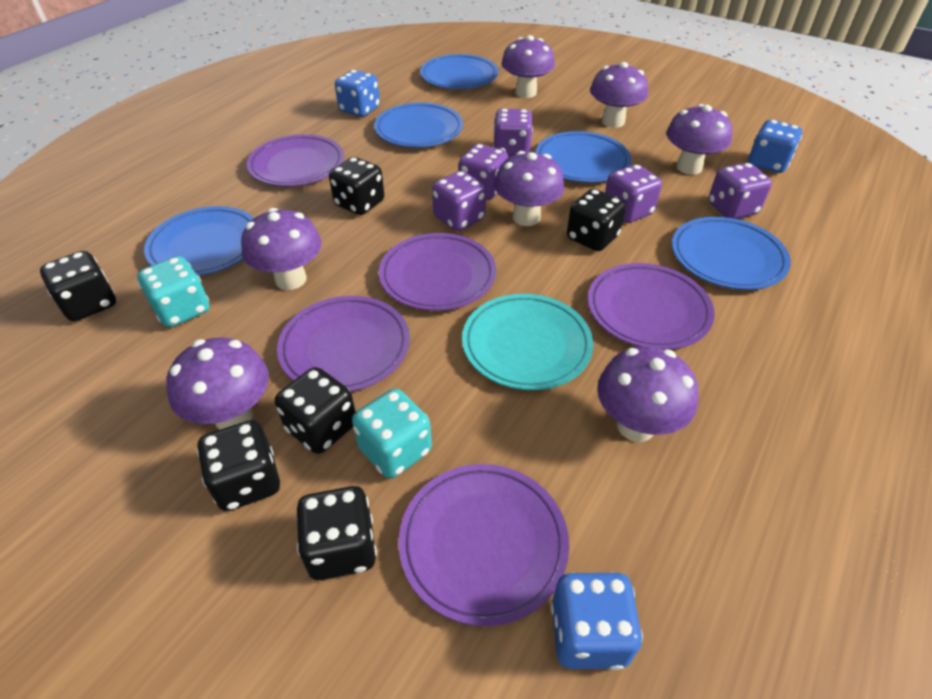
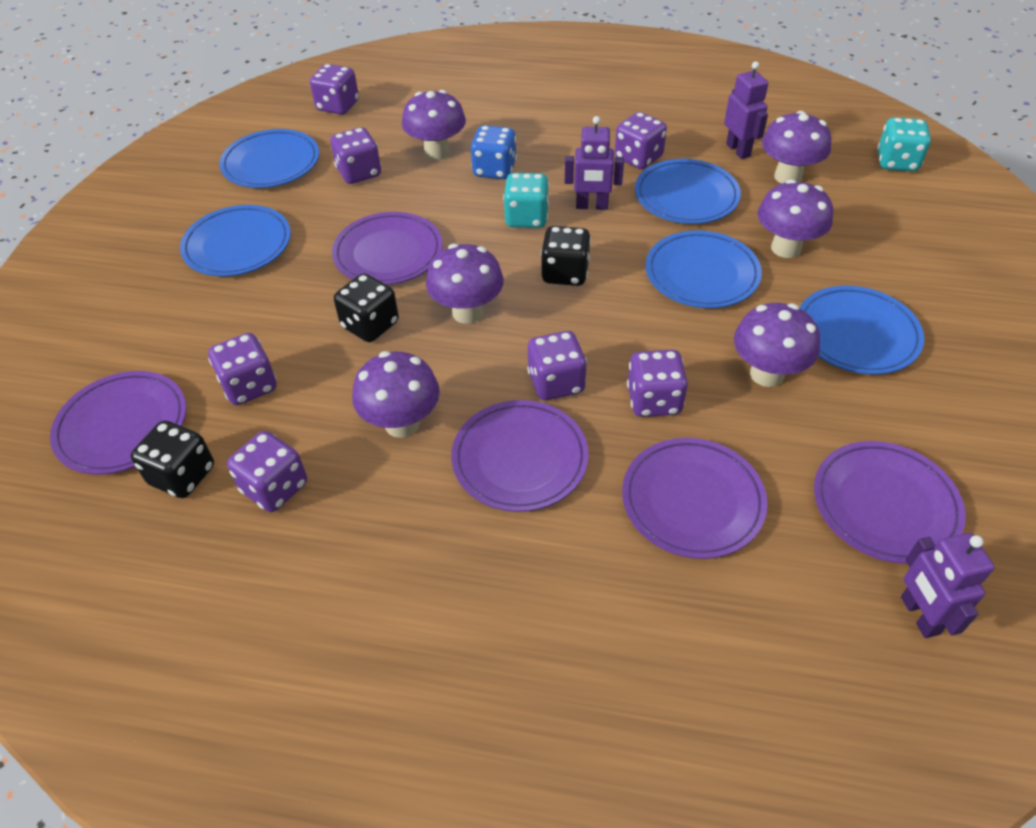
black dice: 6 -> 3
blue dice: 3 -> 1
purple dice: 5 -> 7
purple mushroom: 7 -> 6
purple robot: 0 -> 3
turquoise plate: 1 -> 0

